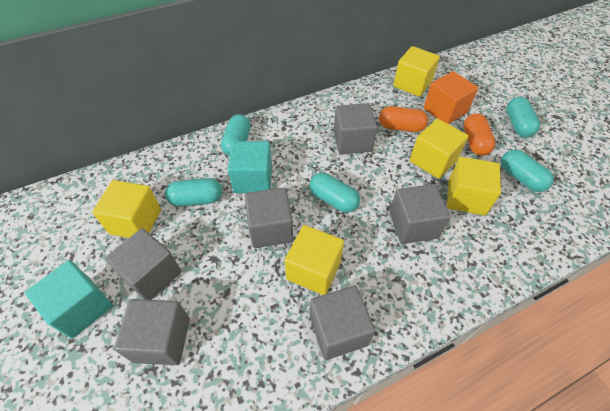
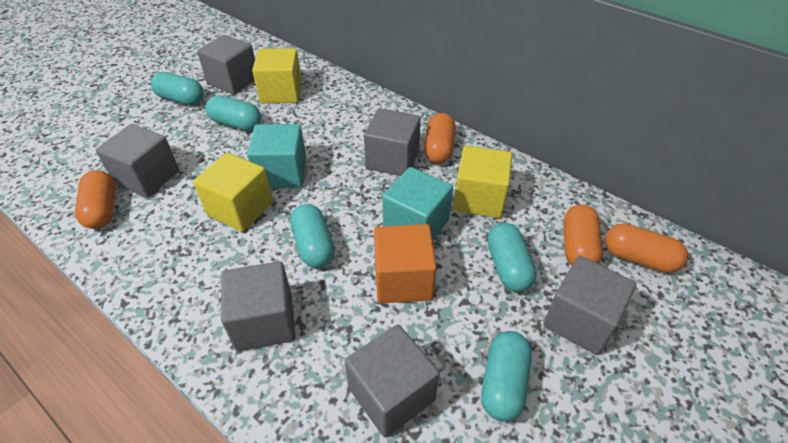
orange capsule: 2 -> 4
yellow cube: 5 -> 3

